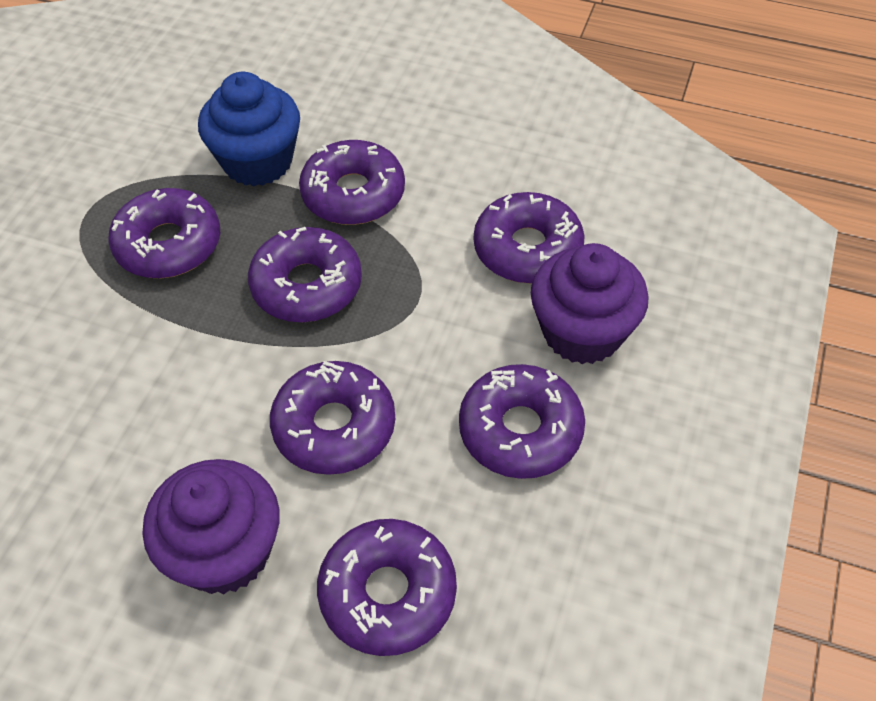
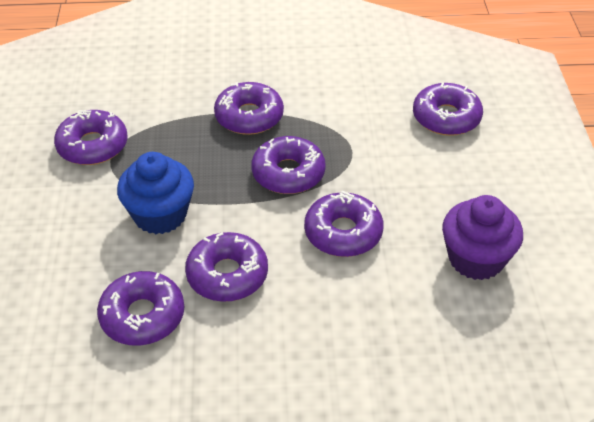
purple cupcake: 2 -> 1

